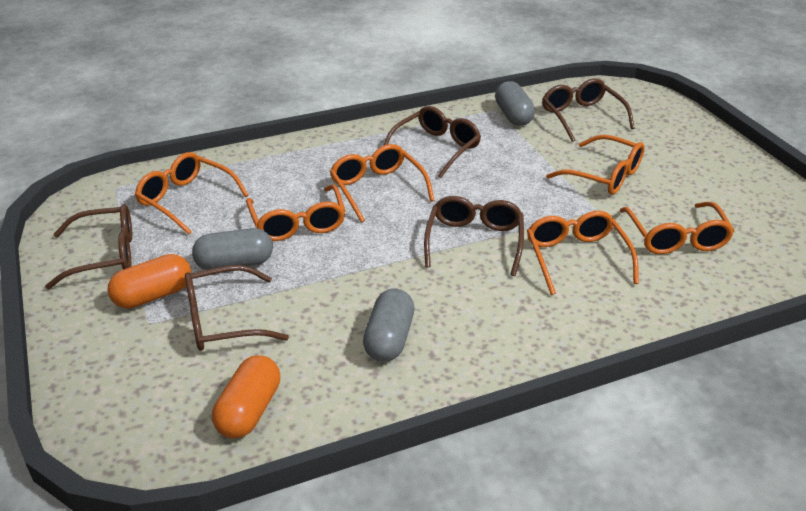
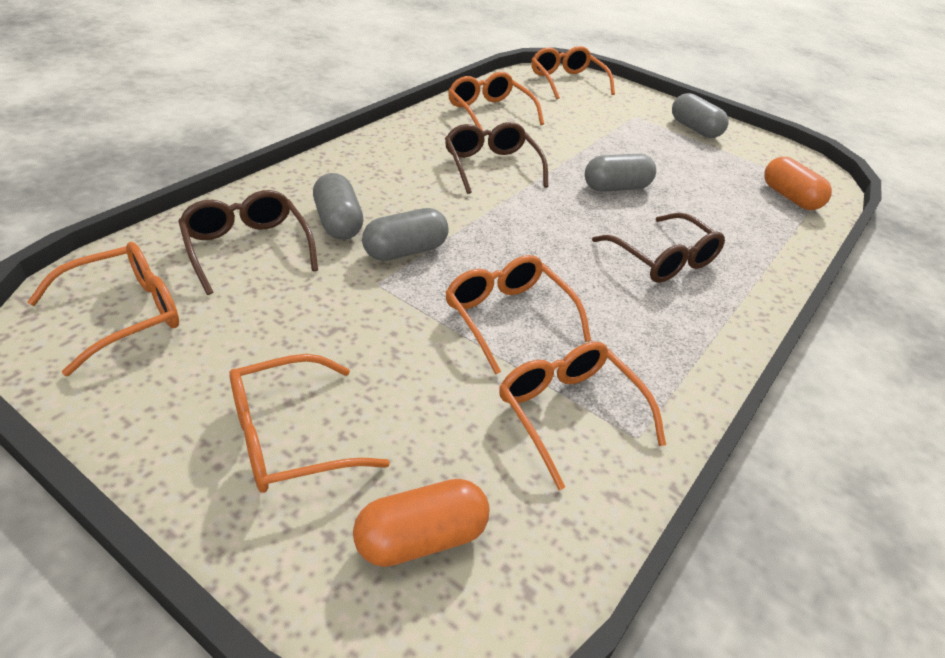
brown glasses: 5 -> 3
grey capsule: 3 -> 4

